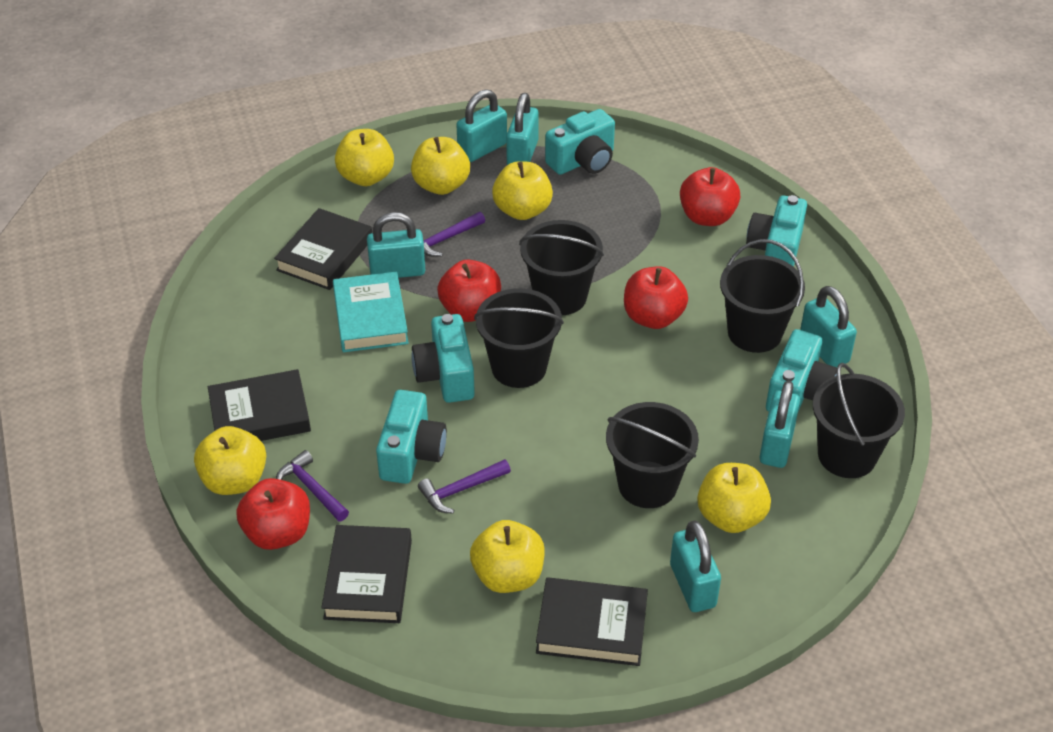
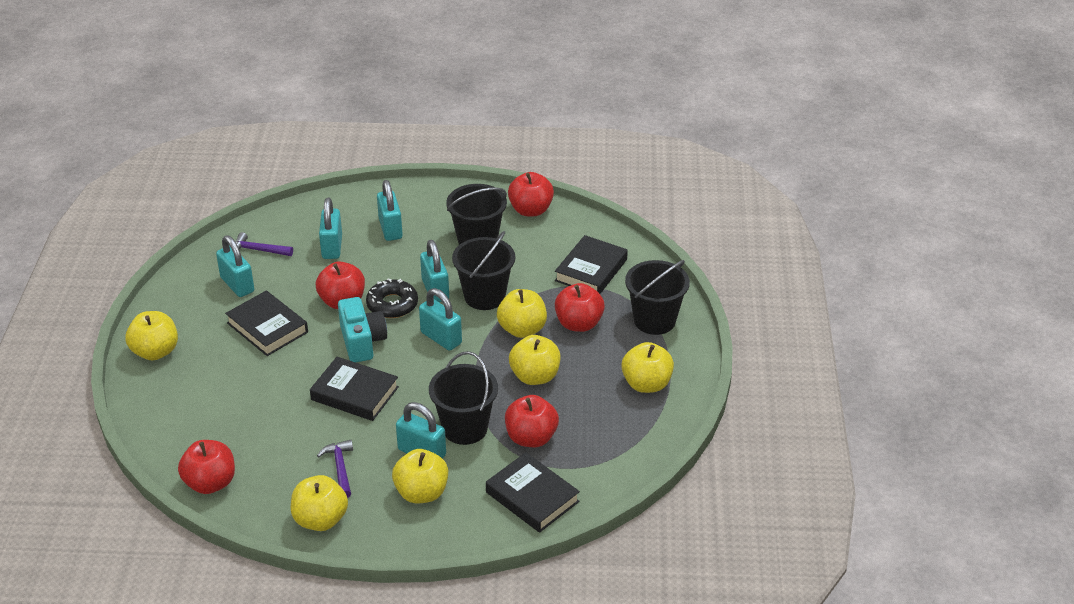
black bucket: 5 -> 4
black donut: 0 -> 1
purple hammer: 3 -> 2
red apple: 4 -> 5
turquoise book: 1 -> 0
turquoise camera: 5 -> 1

